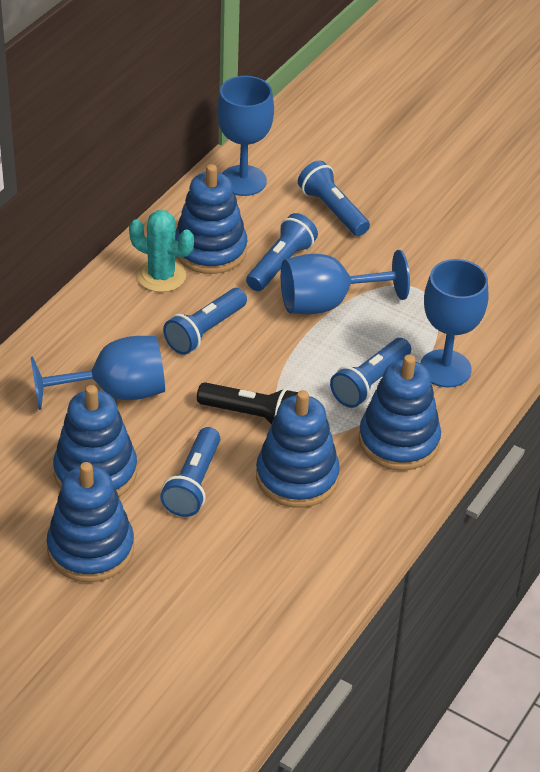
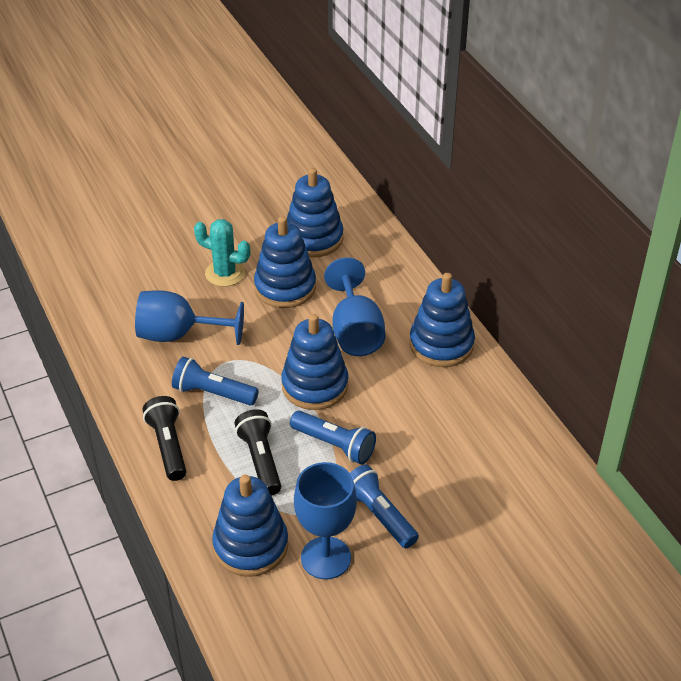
black flashlight: 1 -> 2
blue flashlight: 5 -> 3
blue goblet: 4 -> 3

